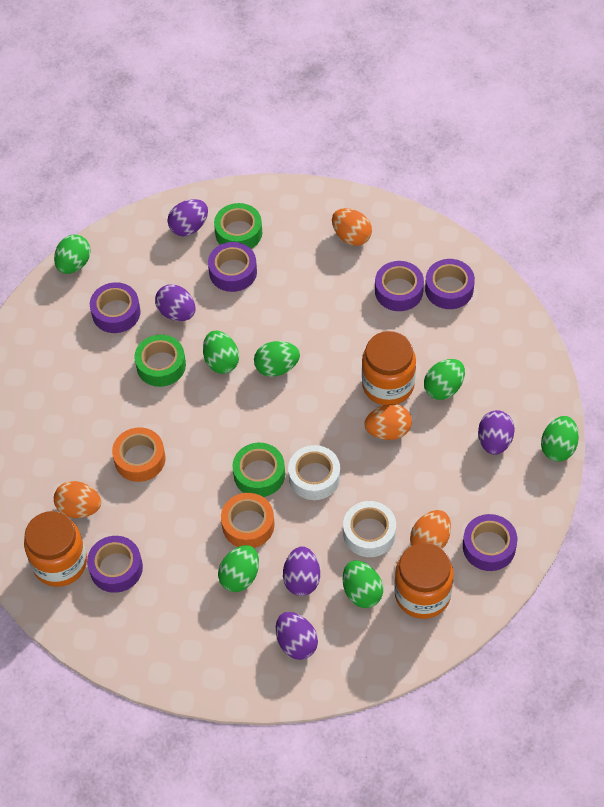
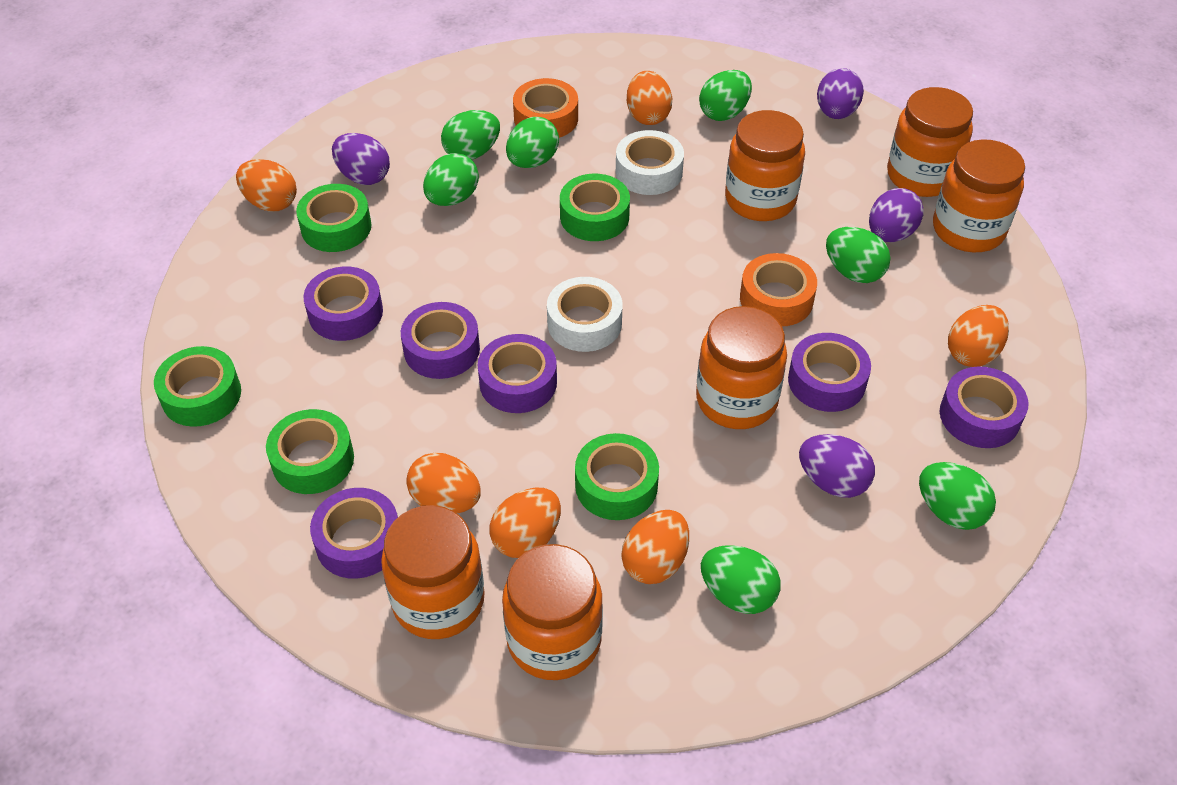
green tape: 3 -> 5
orange egg: 4 -> 6
orange jar: 3 -> 6
purple egg: 5 -> 4

